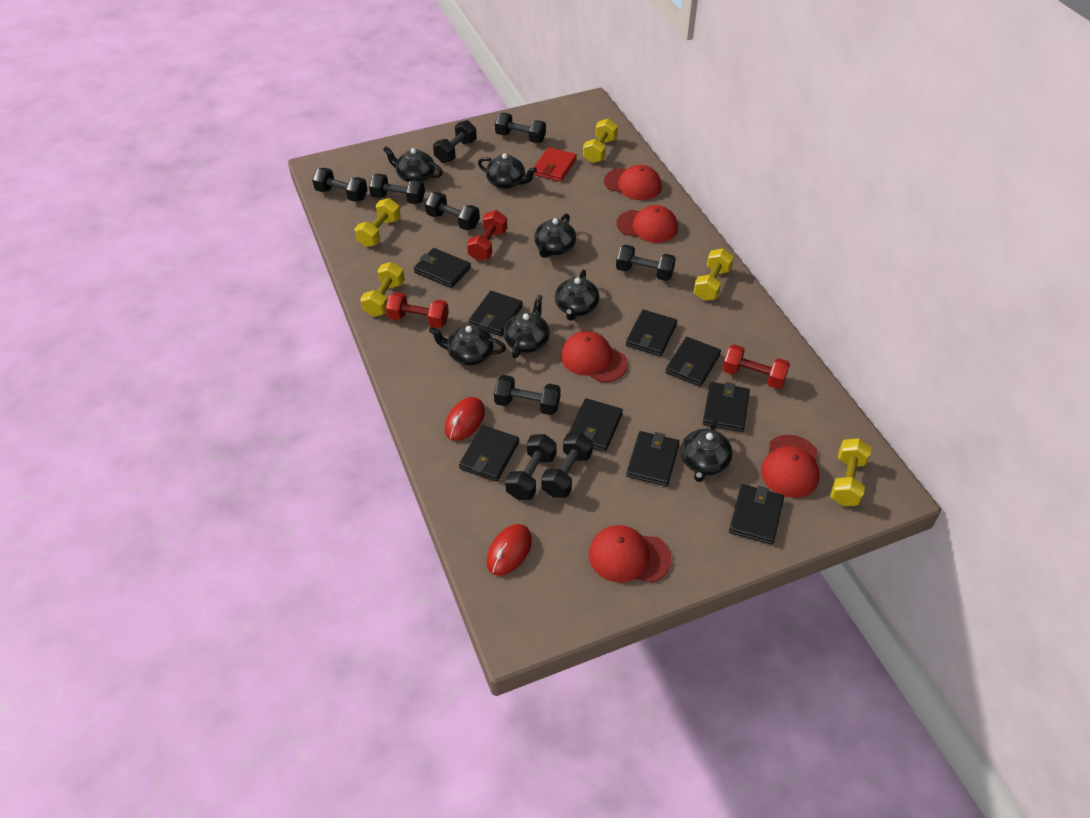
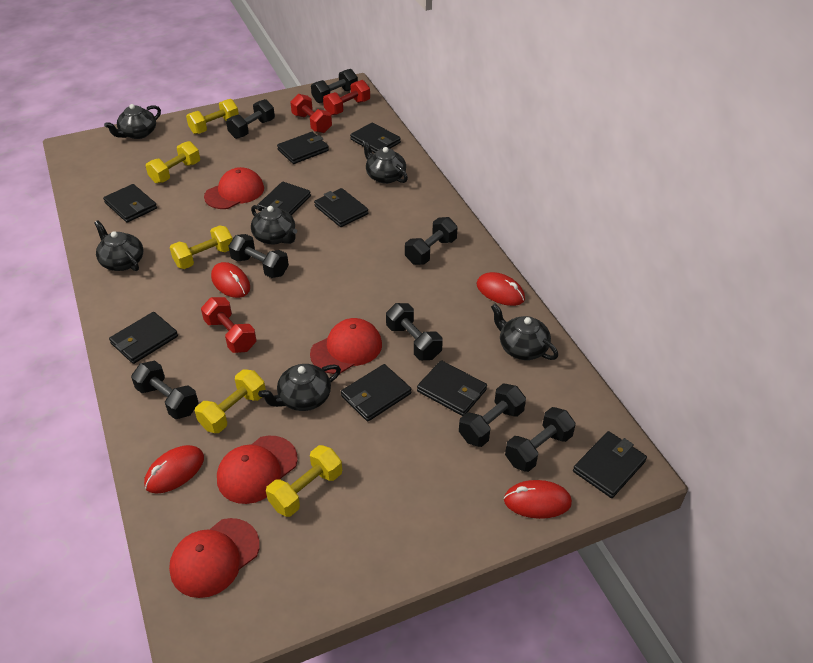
black dumbbell: 9 -> 8
black teapot: 7 -> 6
red cap: 5 -> 4
red mouse: 2 -> 4
red wallet: 1 -> 0

